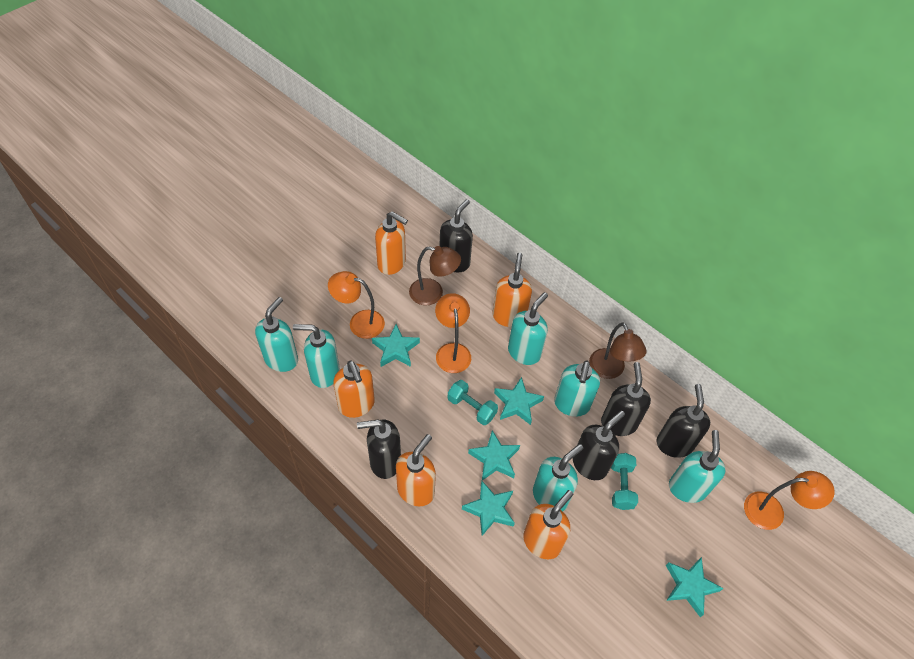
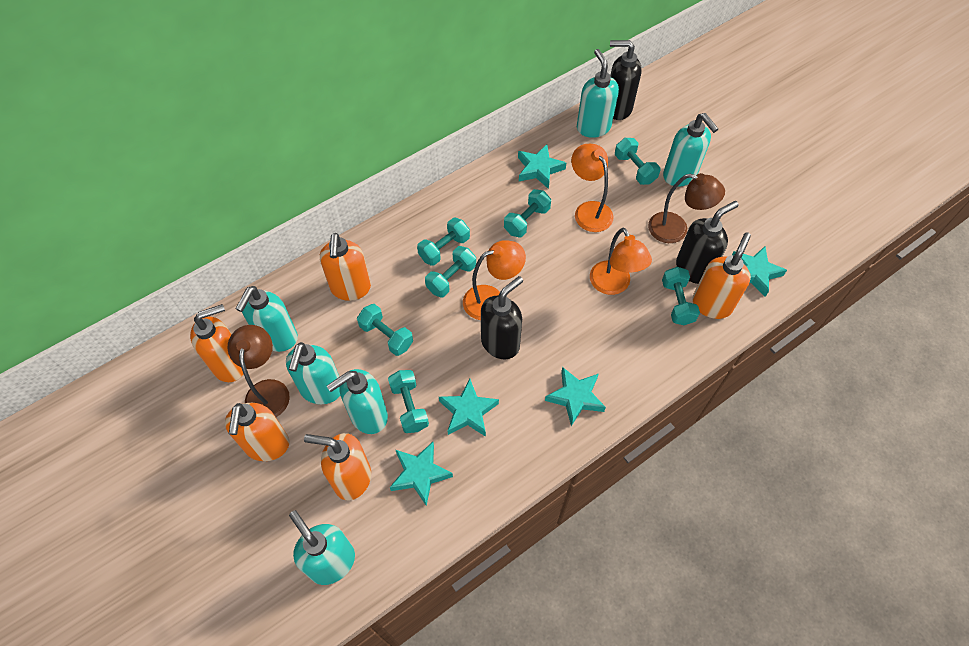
black soap dispenser: 5 -> 3
turquoise dumbbell: 2 -> 7

